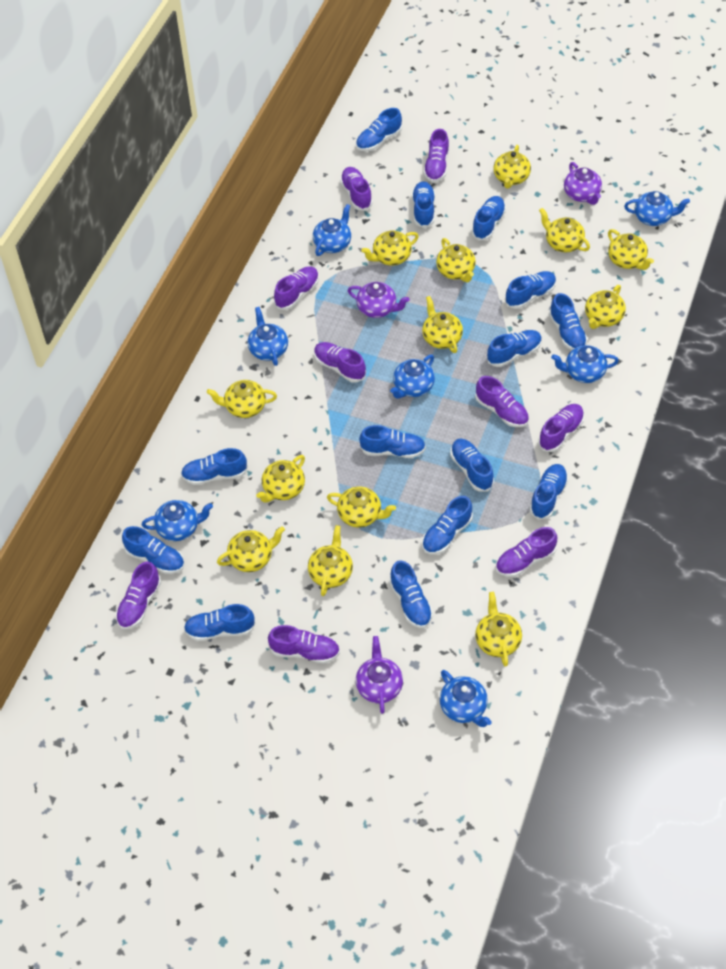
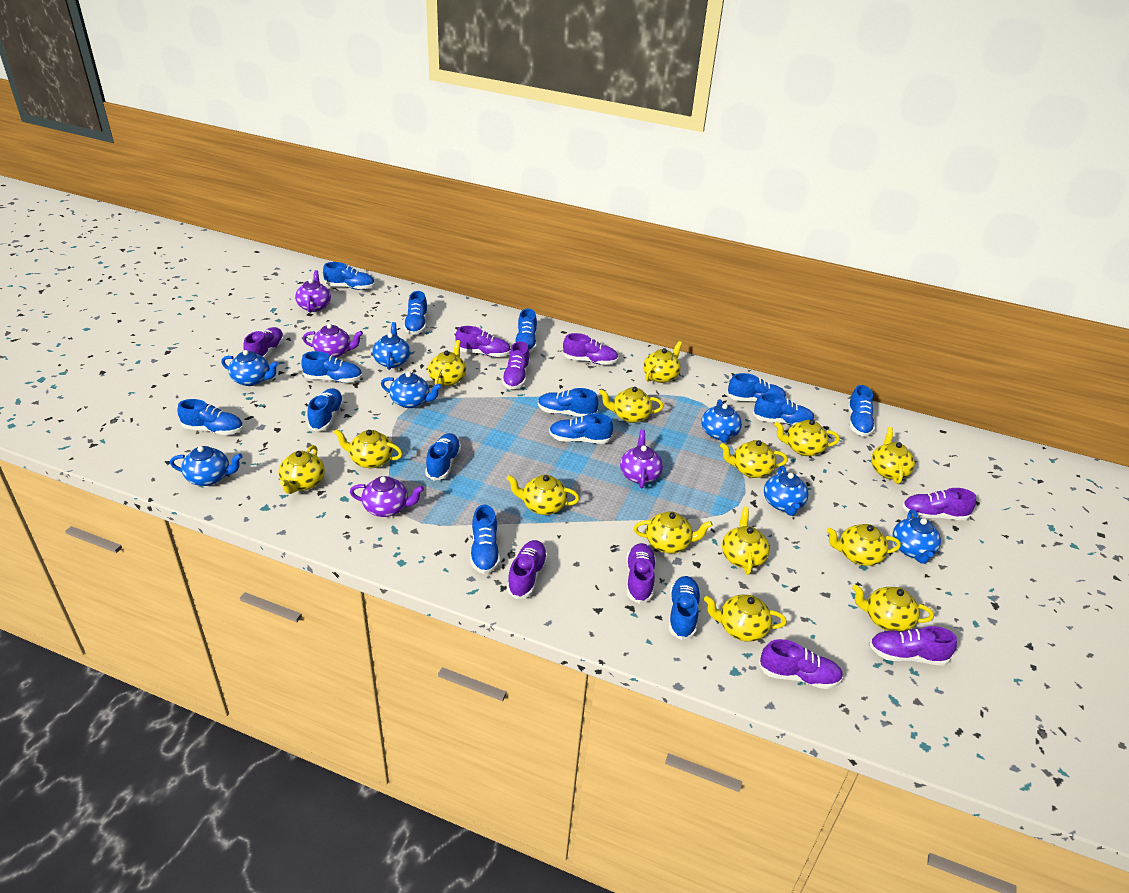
purple teapot: 3 -> 4
yellow teapot: 13 -> 14

